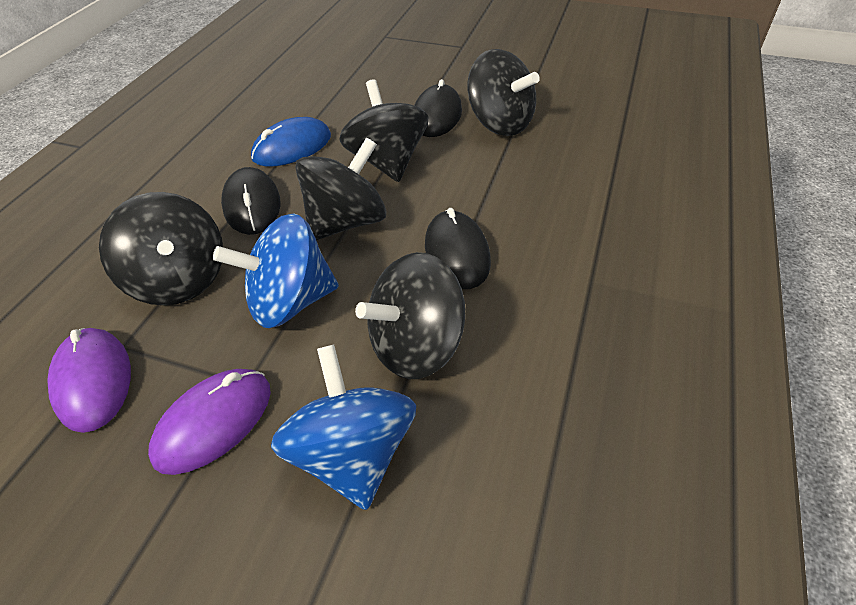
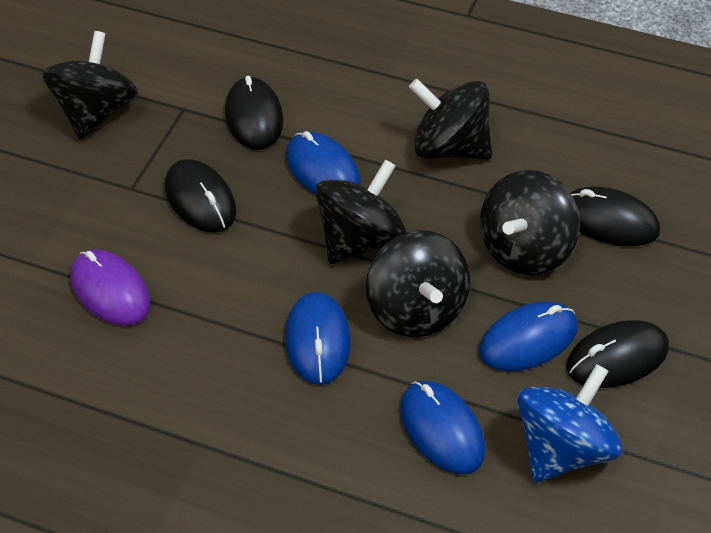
black mouse: 3 -> 4
blue mouse: 1 -> 4
blue spinning top: 2 -> 1
purple mouse: 2 -> 1

